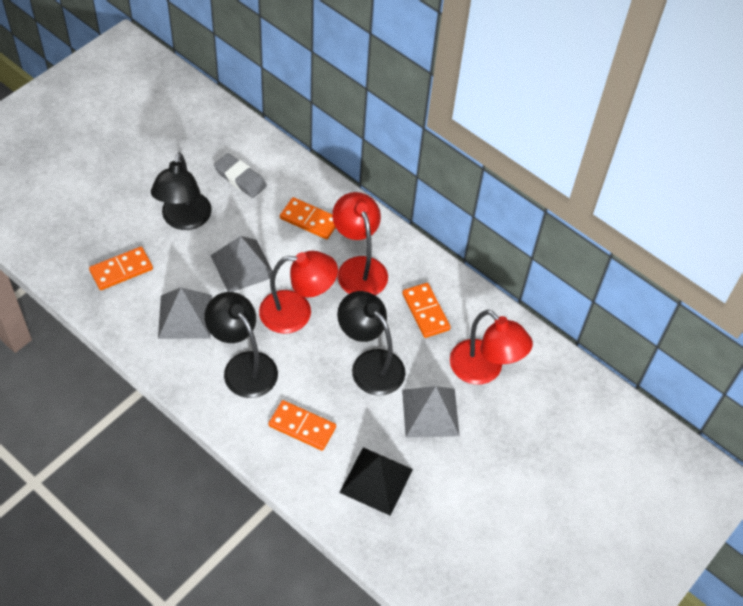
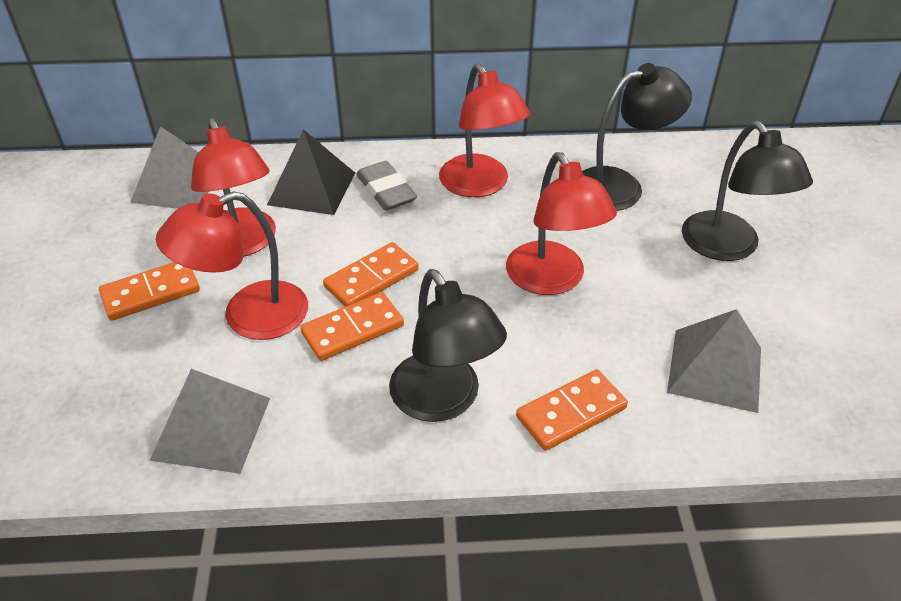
red lamp: 3 -> 4

